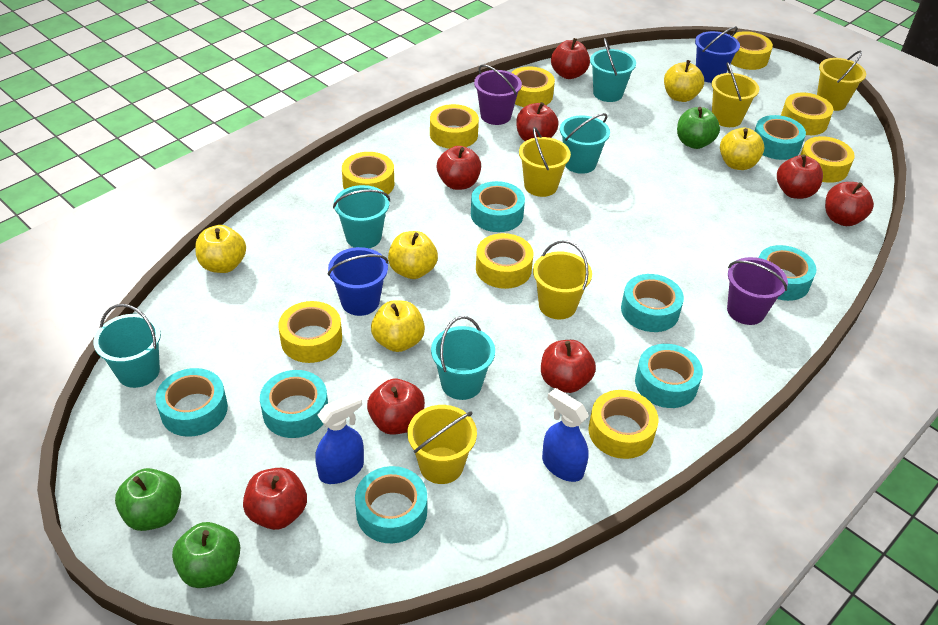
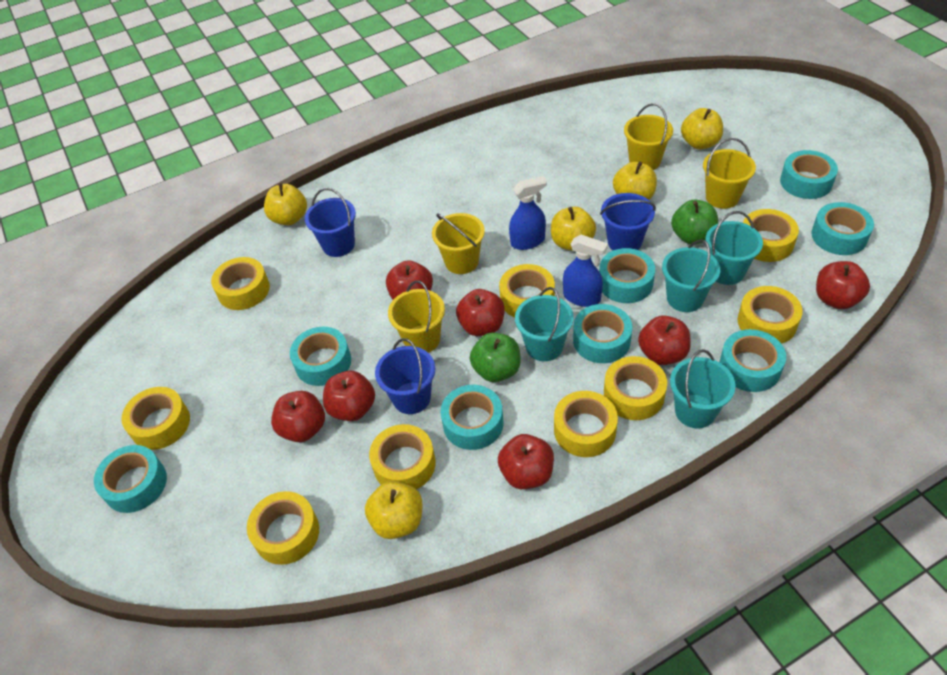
blue bucket: 2 -> 3
green apple: 3 -> 2
purple bucket: 2 -> 0
red apple: 8 -> 7
turquoise bucket: 5 -> 4
yellow bucket: 5 -> 4

